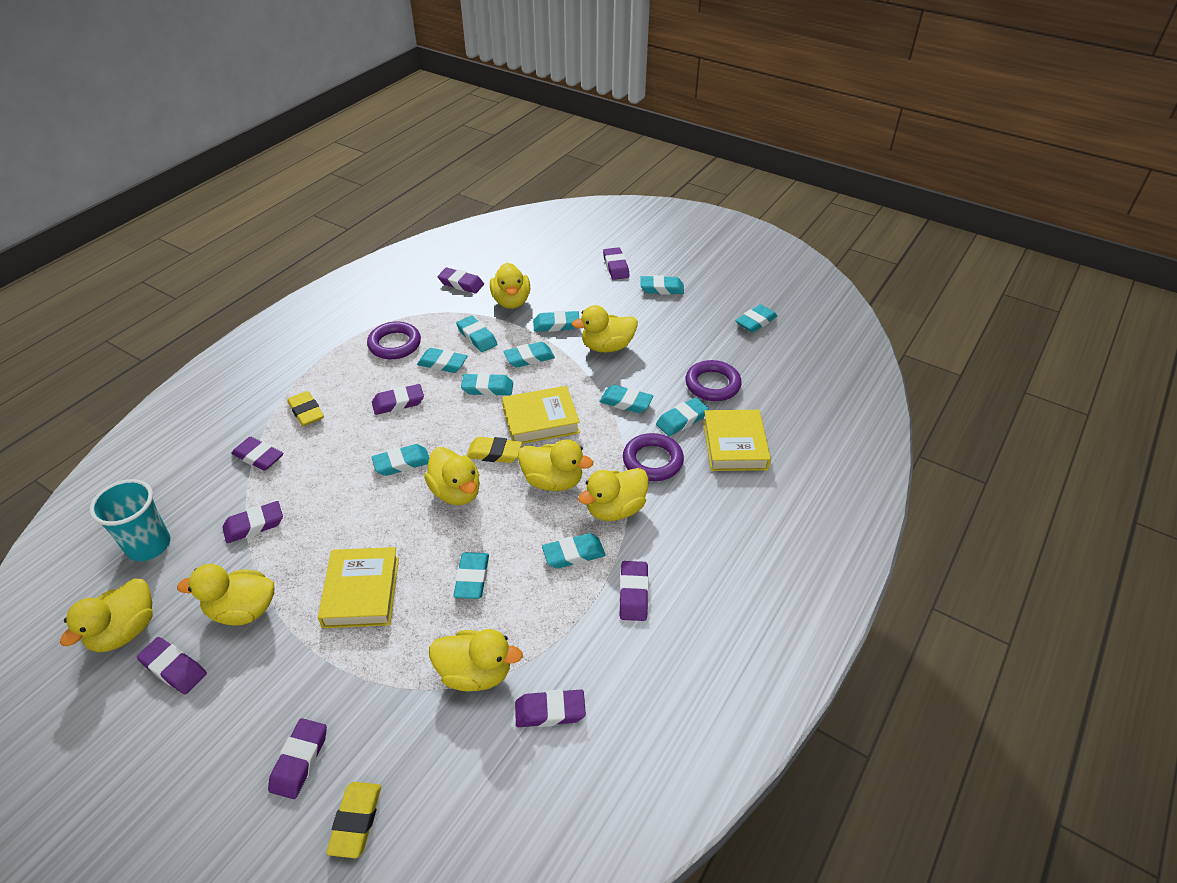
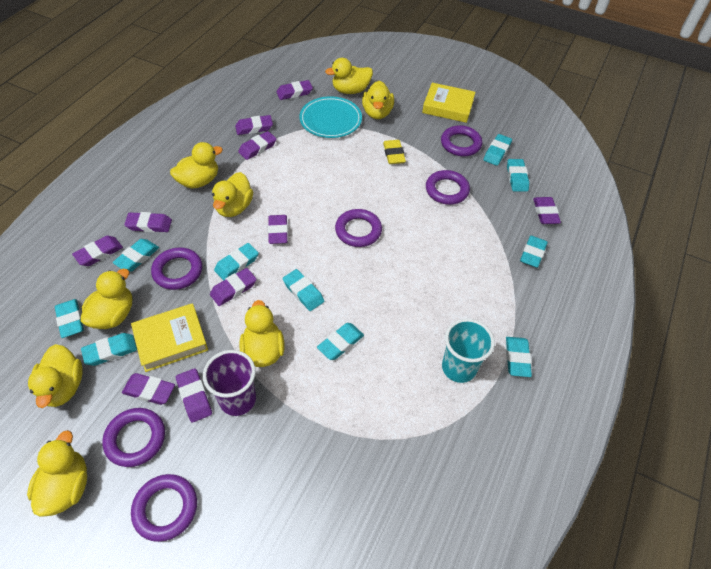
purple cup: 0 -> 1
purple eraser: 9 -> 10
purple ring: 3 -> 6
turquoise eraser: 12 -> 10
turquoise plate: 0 -> 1
yellow book: 3 -> 2
yellow eraser: 3 -> 1

